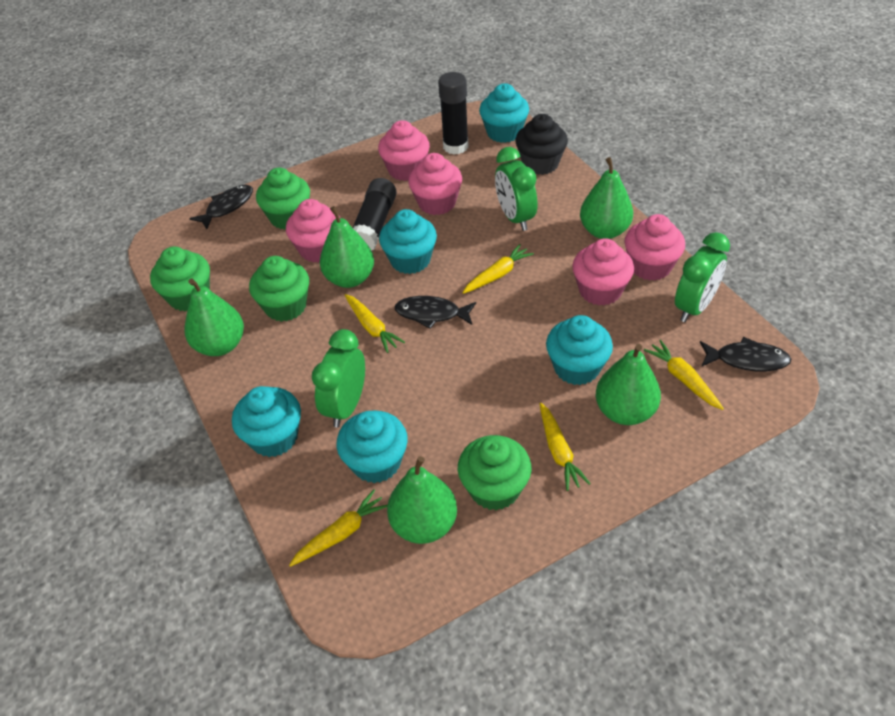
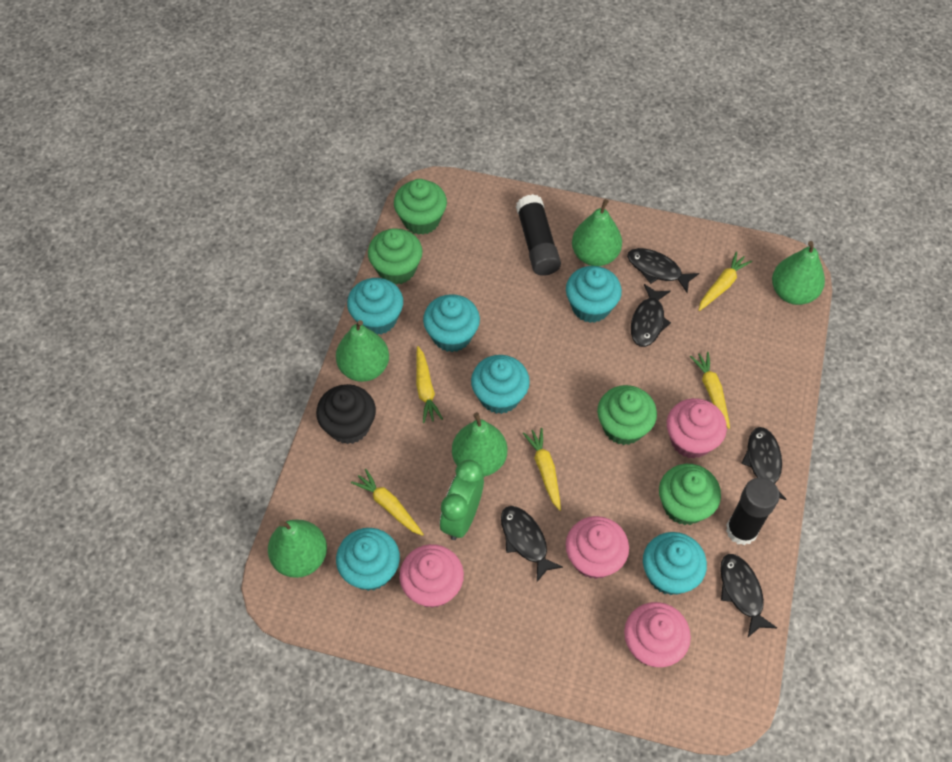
black fish: 3 -> 5
green clock: 3 -> 1
pink cupcake: 5 -> 4
turquoise cupcake: 5 -> 6

